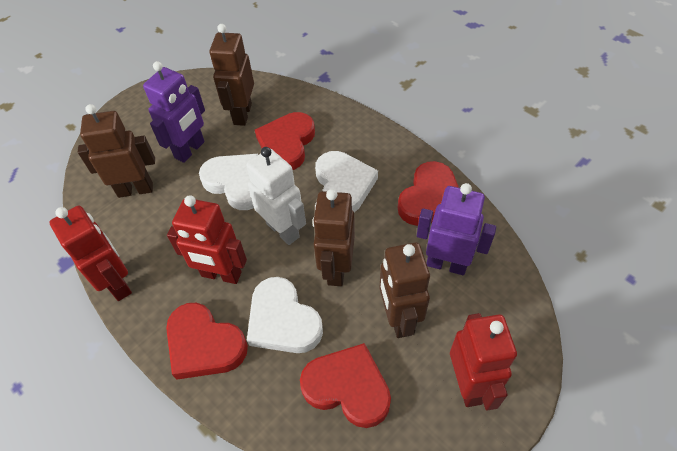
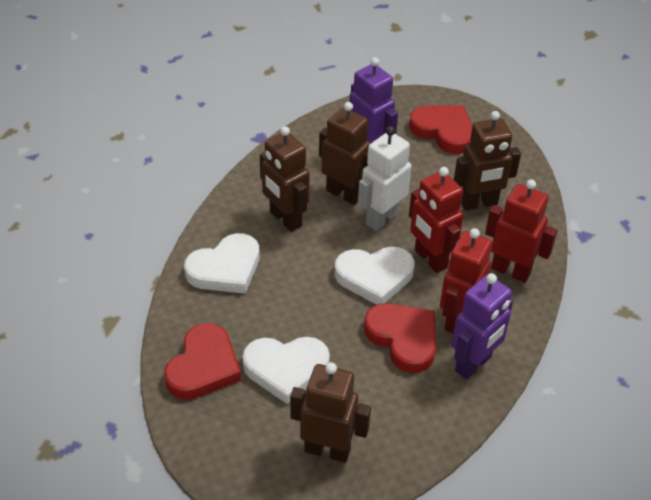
red heart: 4 -> 3

